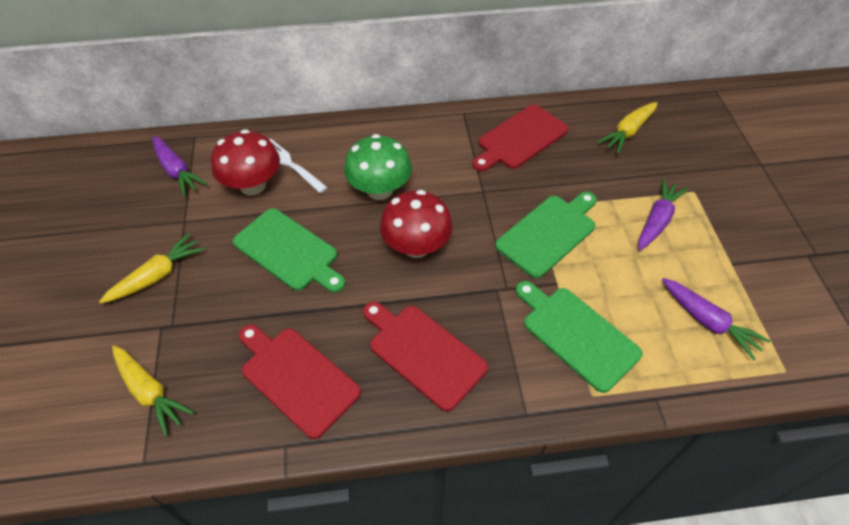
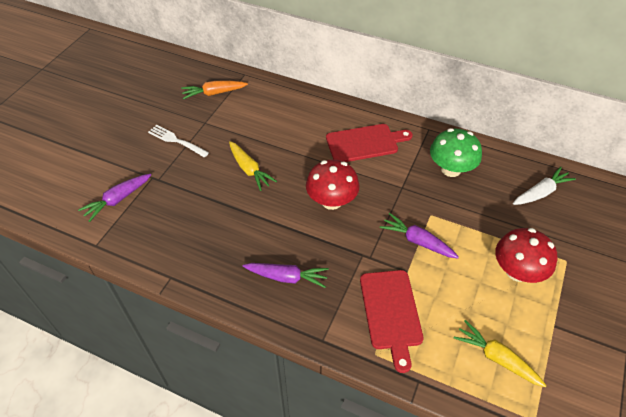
green cutting board: 3 -> 0
orange carrot: 0 -> 1
red cutting board: 3 -> 2
white carrot: 0 -> 1
yellow carrot: 3 -> 2

